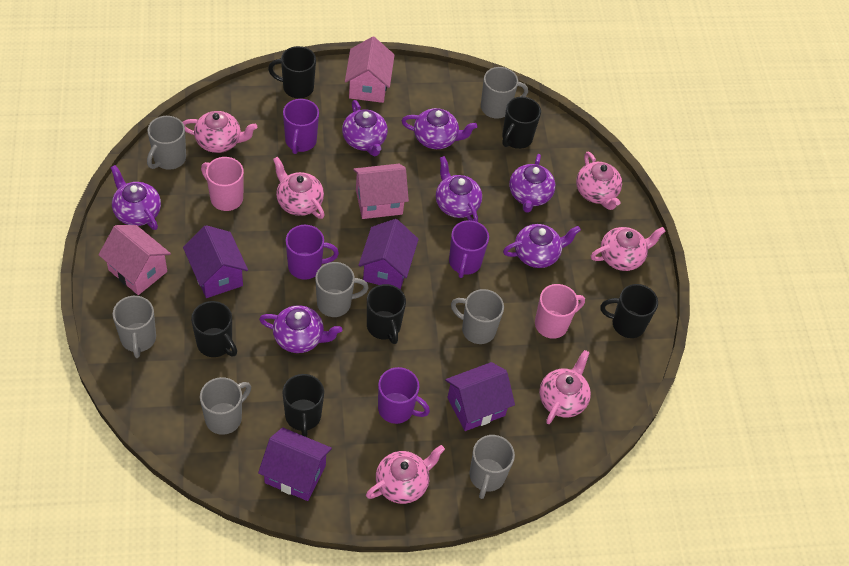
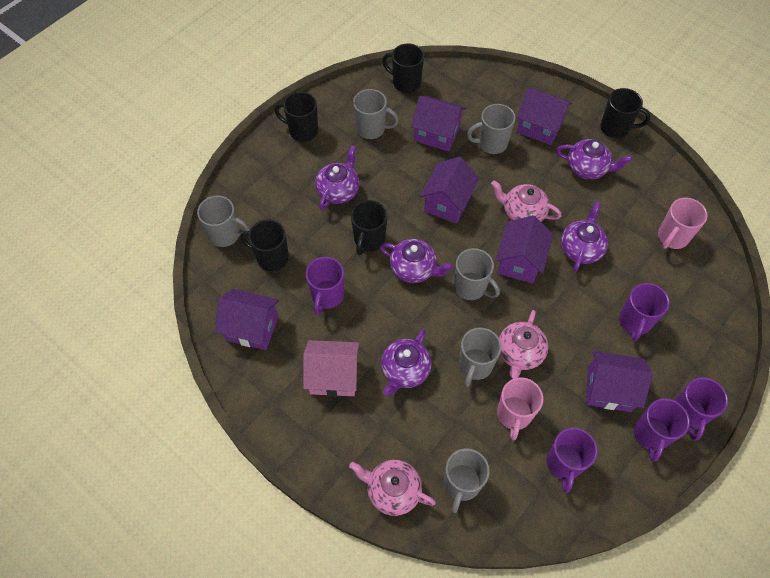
black mug: 6 -> 5
grey mug: 7 -> 6
pink house: 3 -> 1
pink teapot: 6 -> 3
purple house: 4 -> 6
purple mug: 4 -> 5
purple teapot: 7 -> 5

